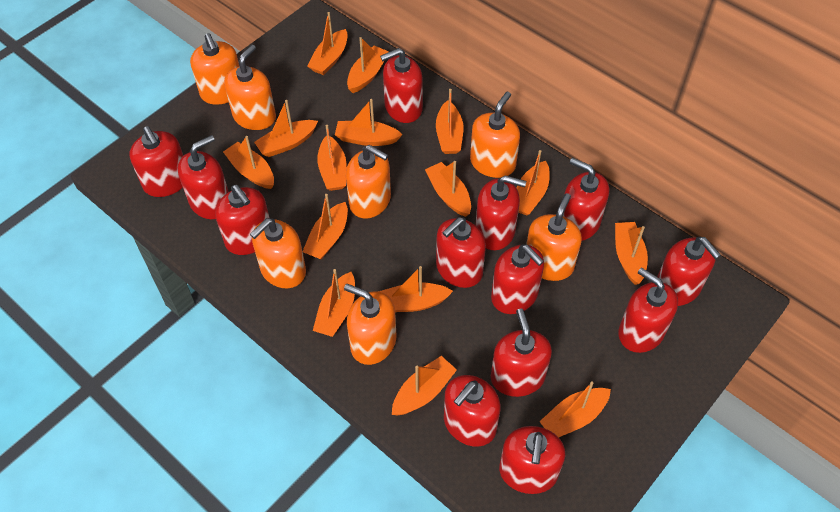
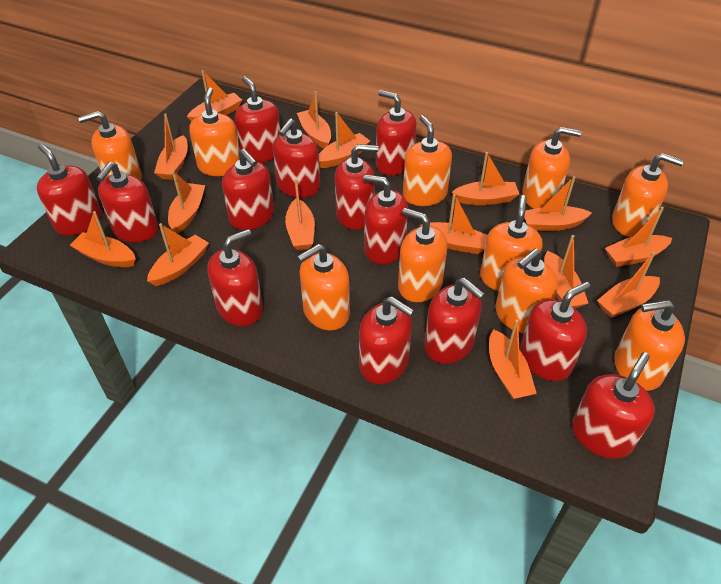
orange soap dispenser: 7 -> 10

